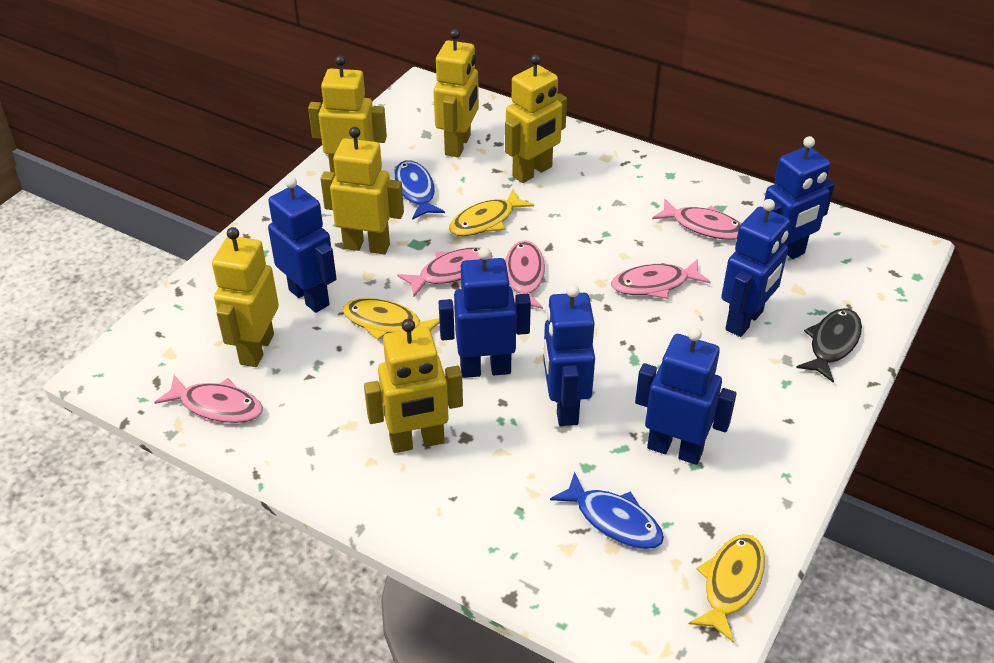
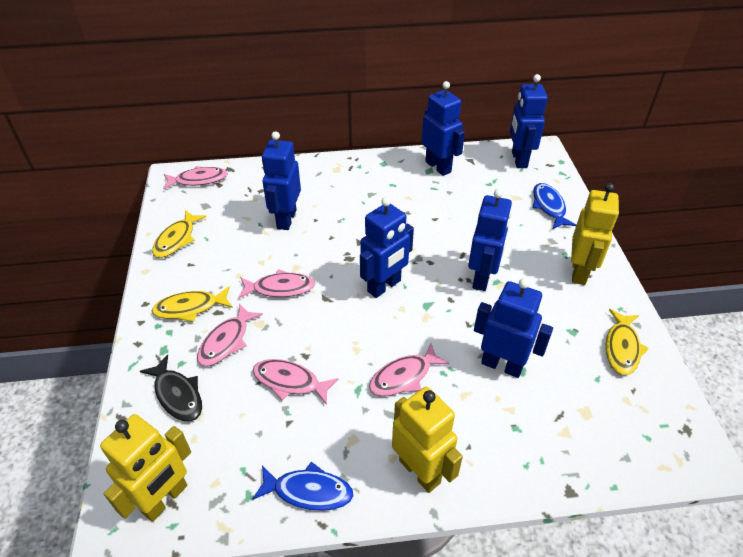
yellow robot: 6 -> 3

